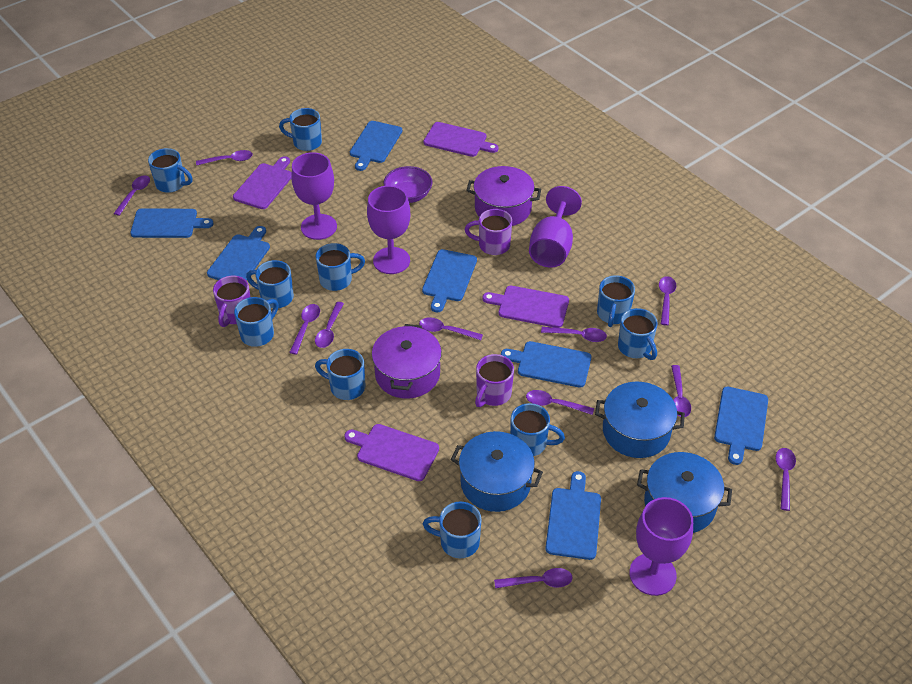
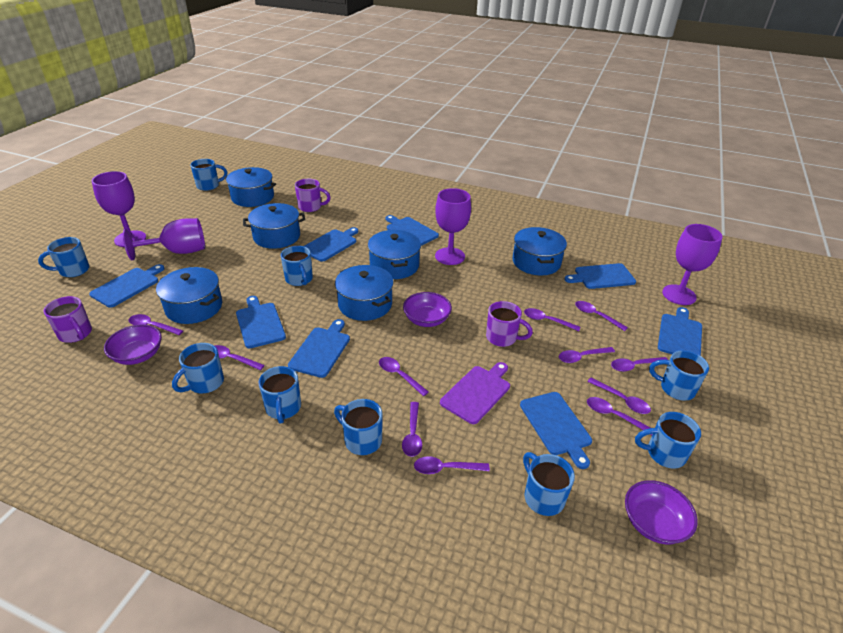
blue cutting board: 7 -> 8
blue mug: 10 -> 9
blue pot: 3 -> 6
purple bowl: 1 -> 3
purple cutting board: 4 -> 1
purple pot: 2 -> 0

